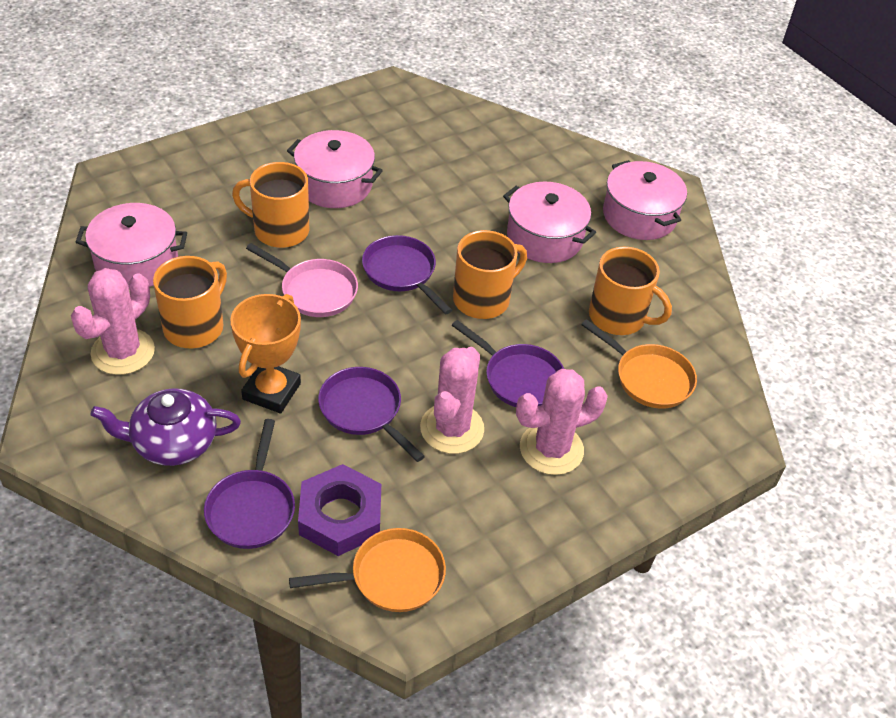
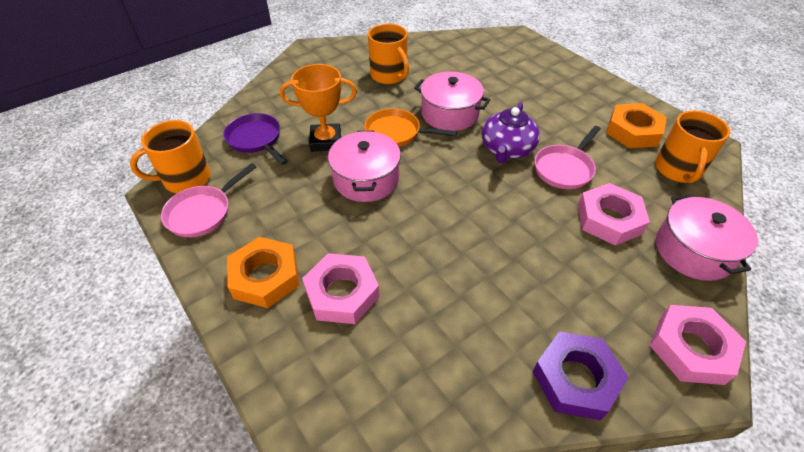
orange mug: 4 -> 3
orange nut: 0 -> 2
orange pan: 2 -> 1
pink cactus: 3 -> 0
pink nut: 0 -> 3
pink pan: 1 -> 2
pink pot: 4 -> 3
purple pan: 4 -> 1

